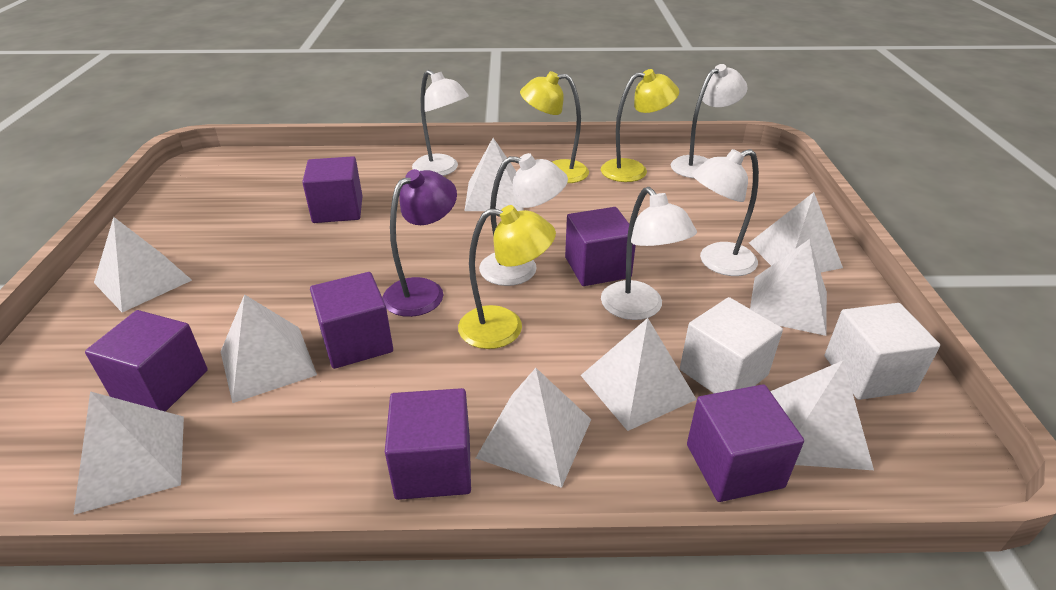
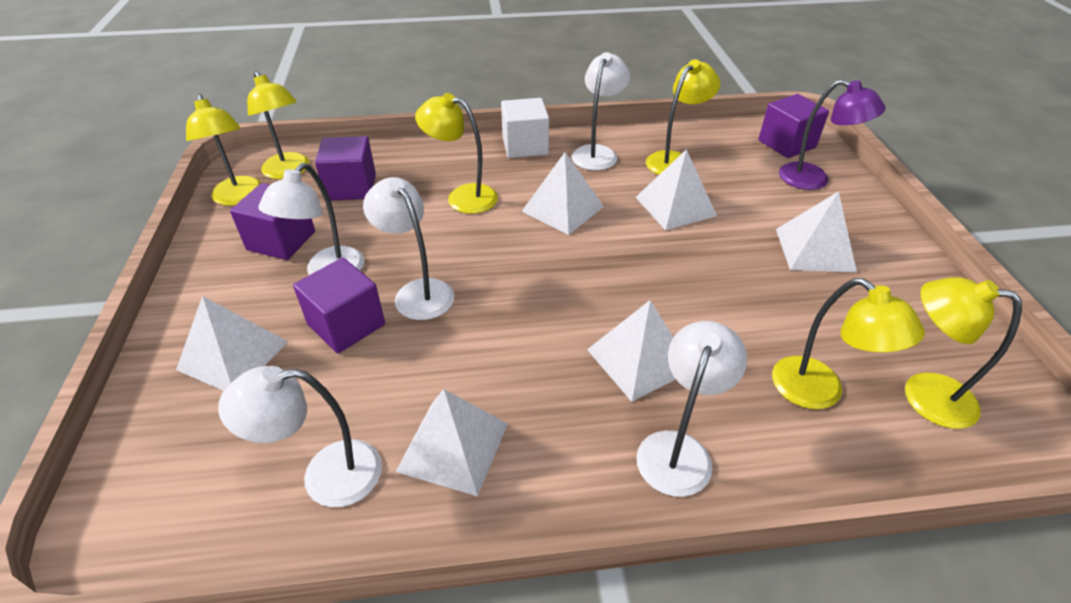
purple cube: 6 -> 4
white cube: 2 -> 1
white pyramid: 9 -> 6
yellow lamp: 3 -> 6

